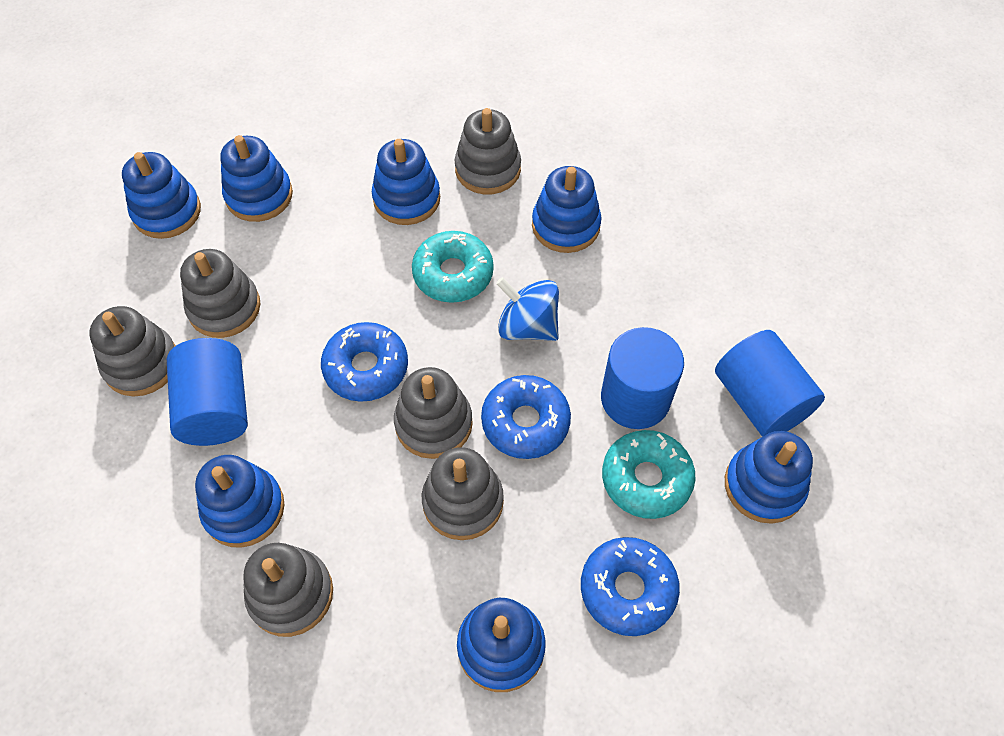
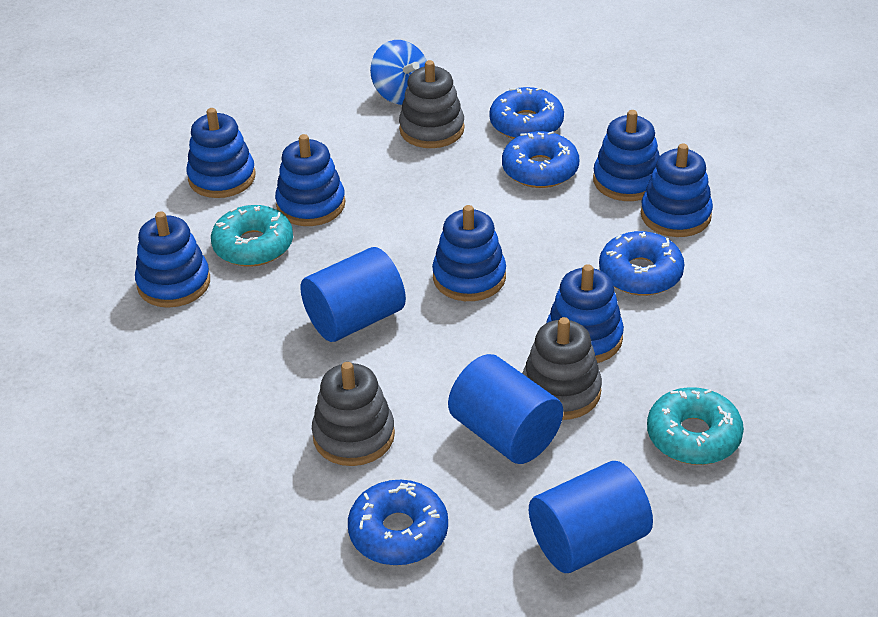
blue donut: 3 -> 4
grey stacking toy: 6 -> 3

